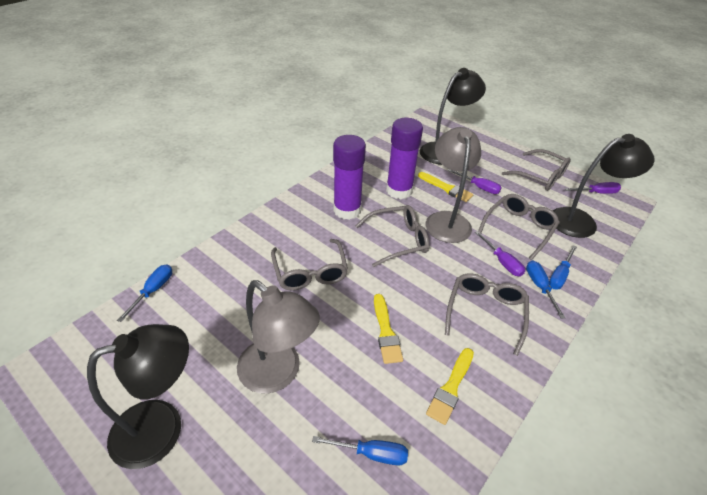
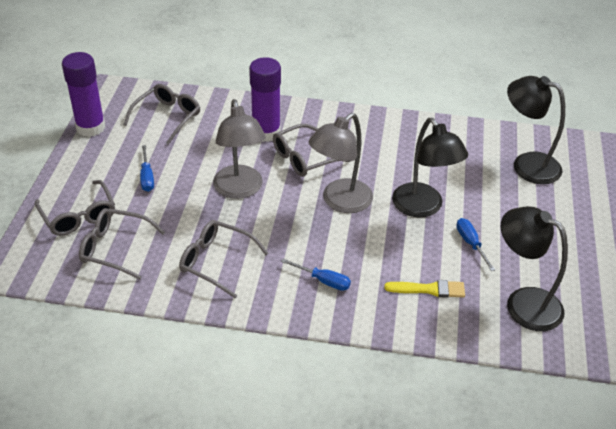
blue screwdriver: 4 -> 3
purple screwdriver: 3 -> 0
yellow brush: 3 -> 1

